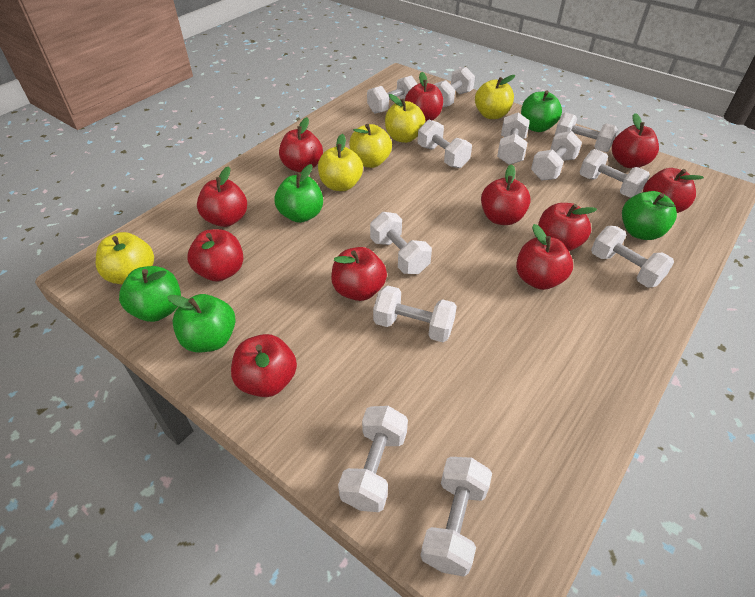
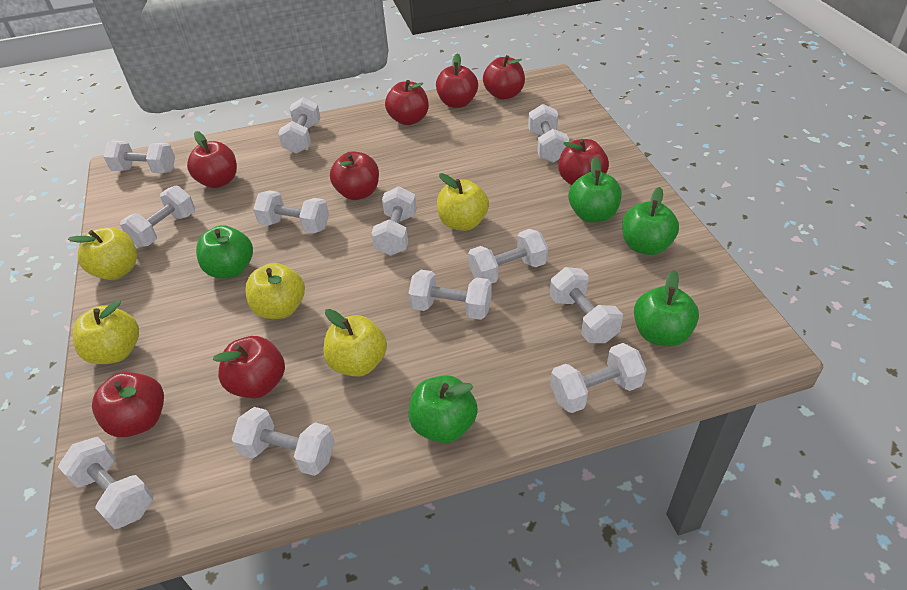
red apple: 11 -> 8

